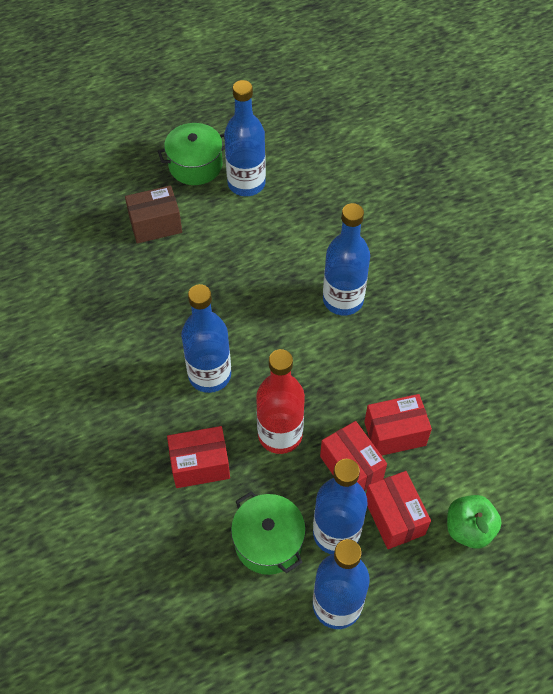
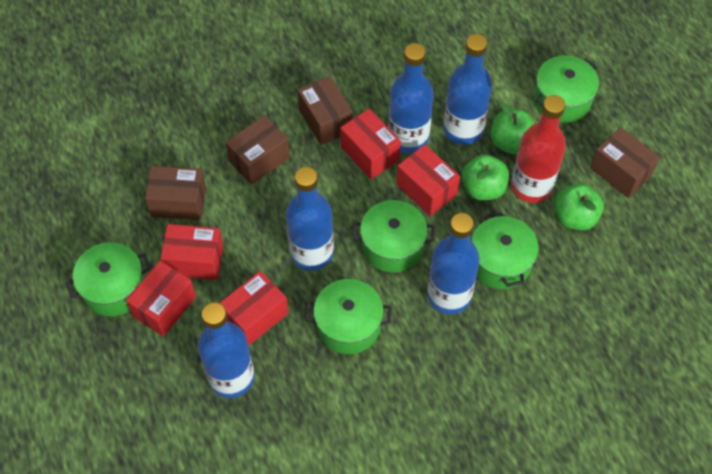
brown box: 1 -> 4
green apple: 1 -> 3
green pot: 2 -> 5
red box: 4 -> 5

